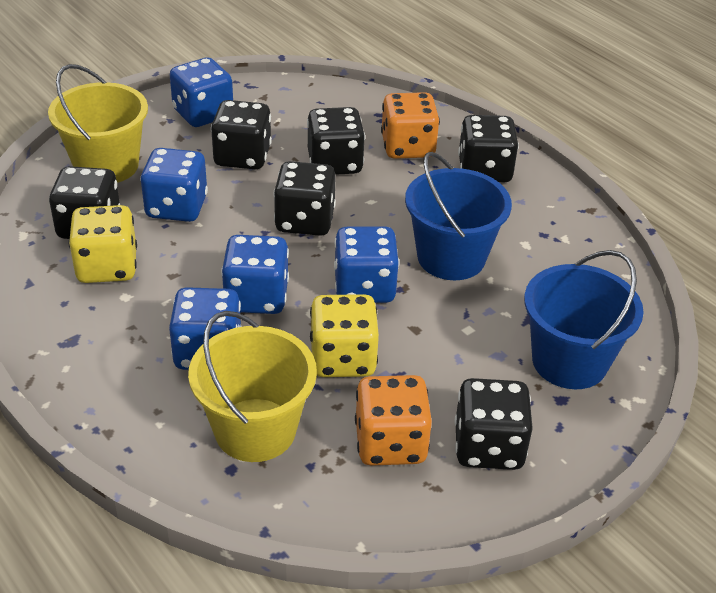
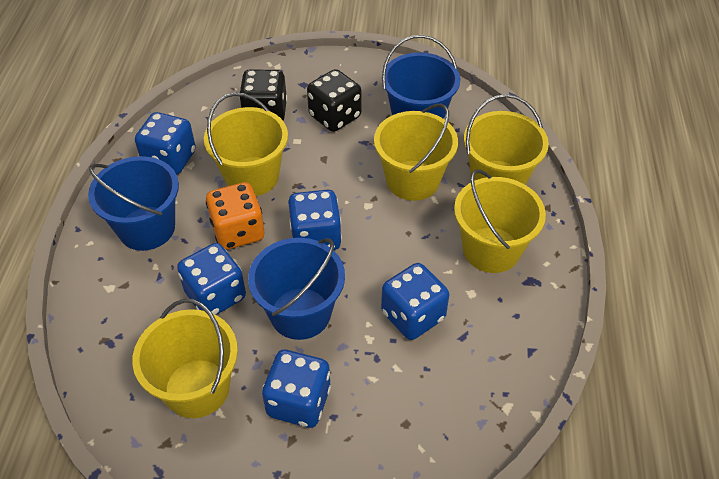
black dice: 6 -> 2
blue bucket: 2 -> 3
orange dice: 2 -> 1
yellow bucket: 2 -> 5
yellow dice: 2 -> 0

